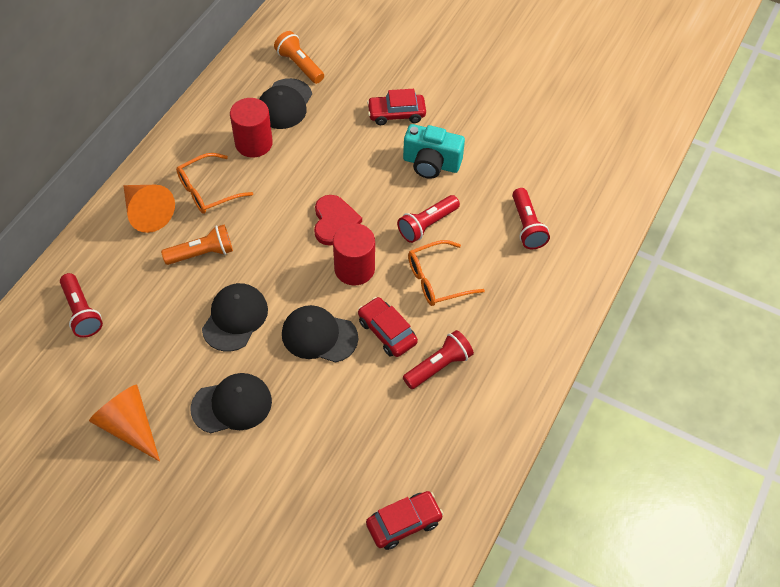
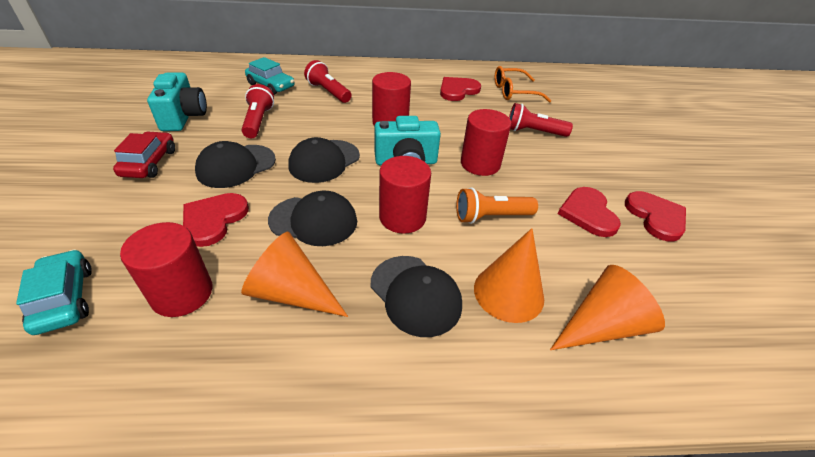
orange cone: 2 -> 3
orange flashlight: 2 -> 1
orange glasses: 2 -> 1
red car: 3 -> 1
red cylinder: 2 -> 4
red flashlight: 4 -> 3
red heart: 1 -> 4
turquoise camera: 1 -> 2
turquoise car: 0 -> 2

